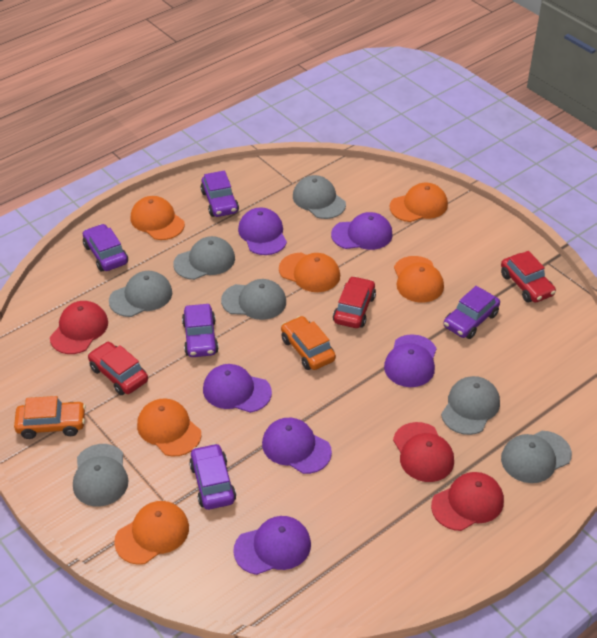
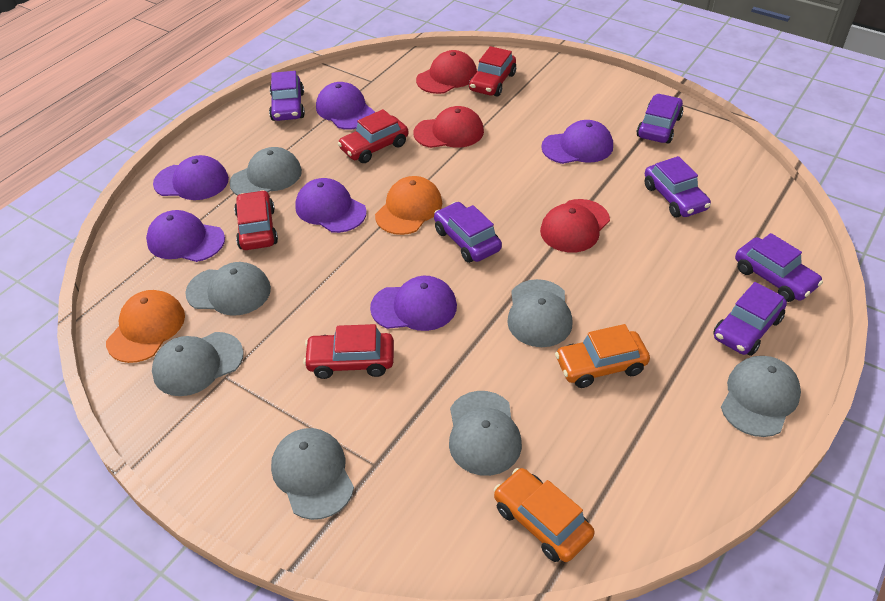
orange cap: 6 -> 2
purple car: 5 -> 6
red car: 3 -> 4

